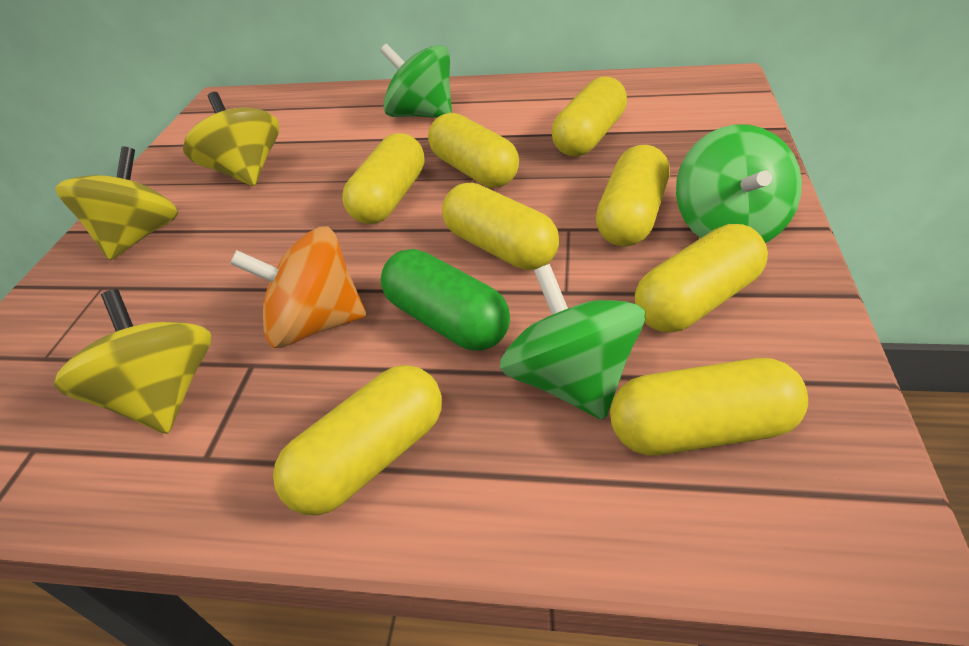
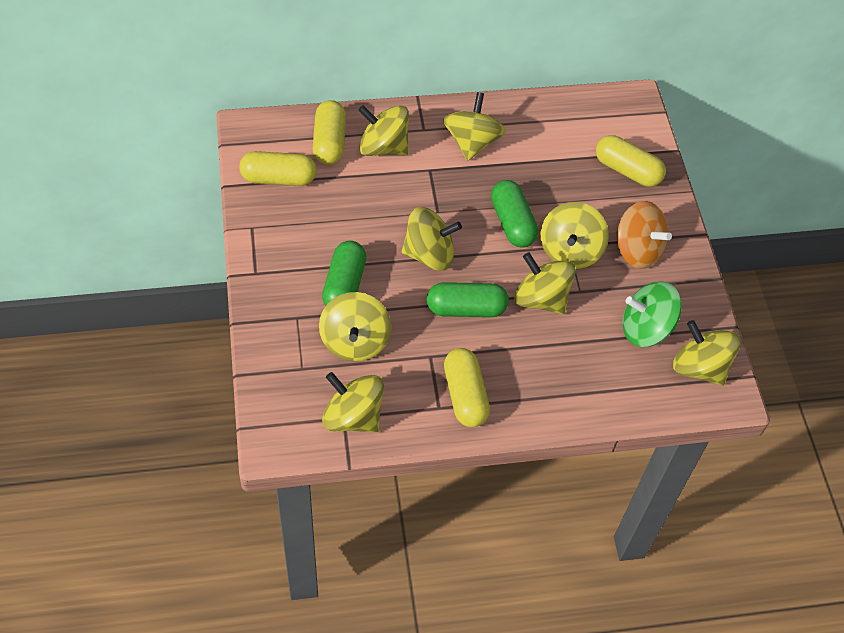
green capsule: 1 -> 3
green spinning top: 3 -> 1
yellow capsule: 8 -> 4
yellow spinning top: 3 -> 8

